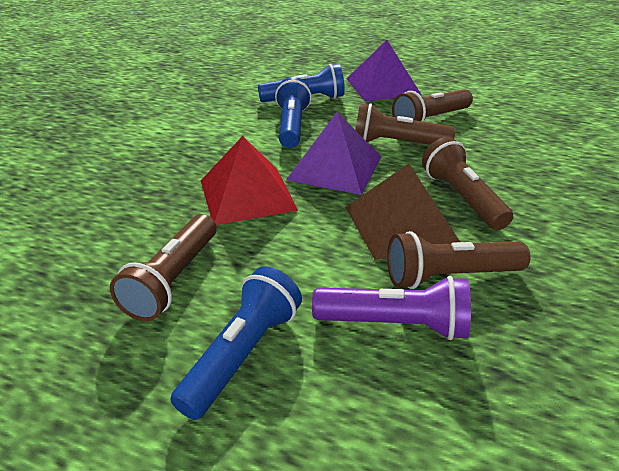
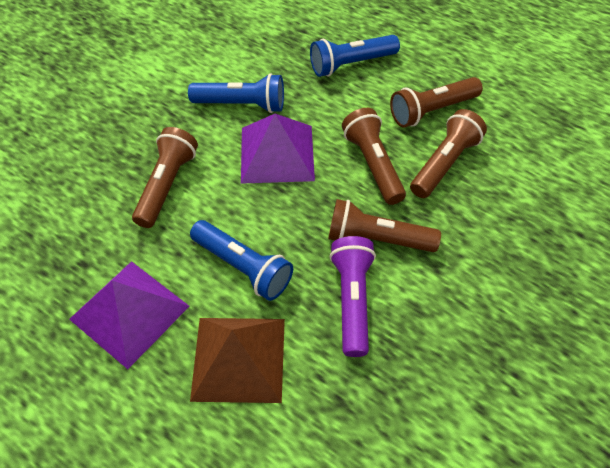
red pyramid: 1 -> 0

